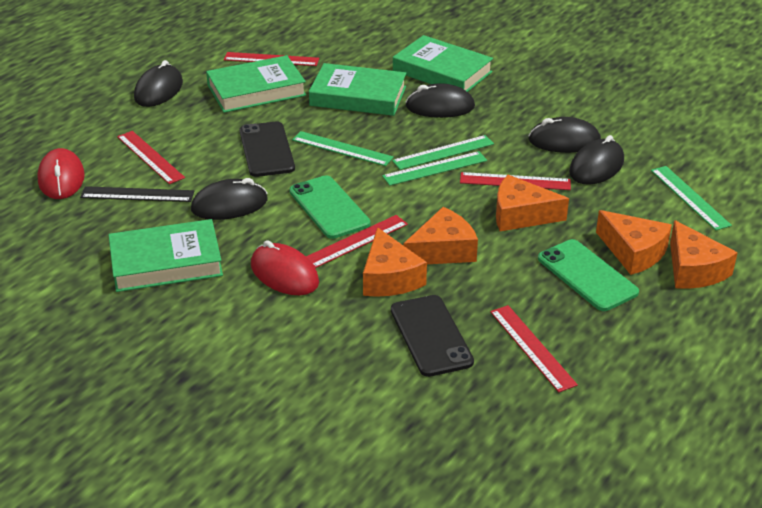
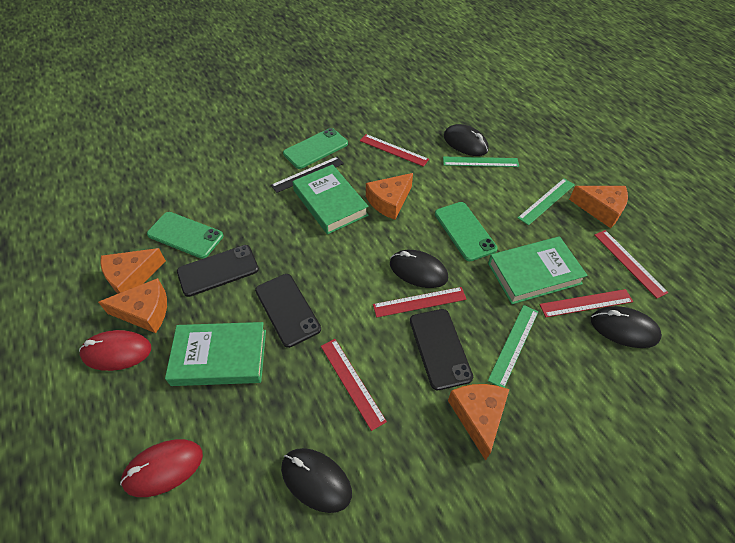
black mouse: 5 -> 4
black phone: 2 -> 3
green book: 4 -> 3
green phone: 2 -> 3
green ruler: 4 -> 3

